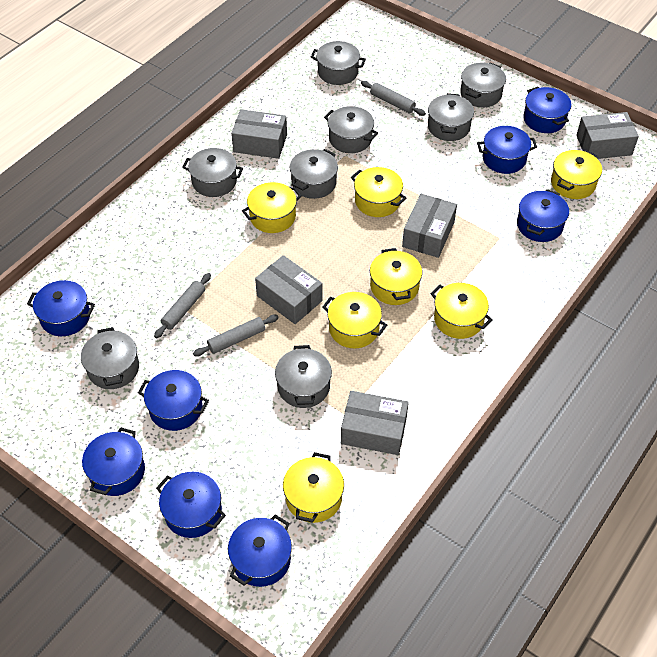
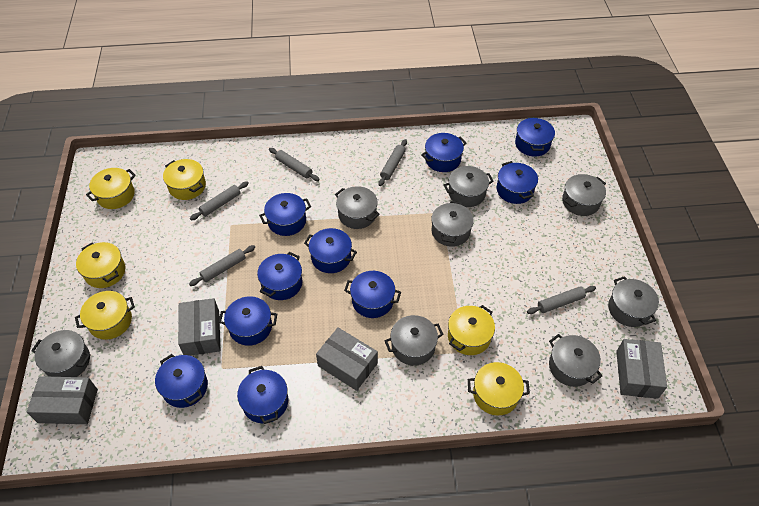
blue pot: 8 -> 10
grey box: 5 -> 4
grey rolling pin: 3 -> 5
yellow pot: 7 -> 6

